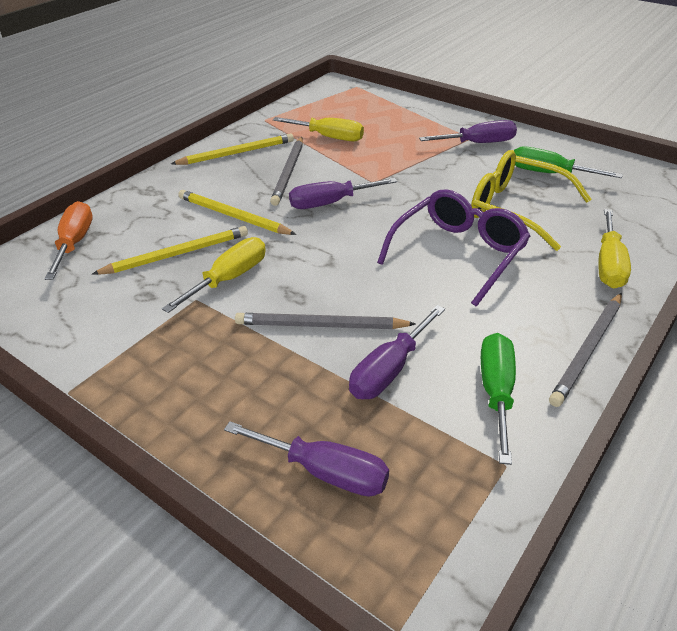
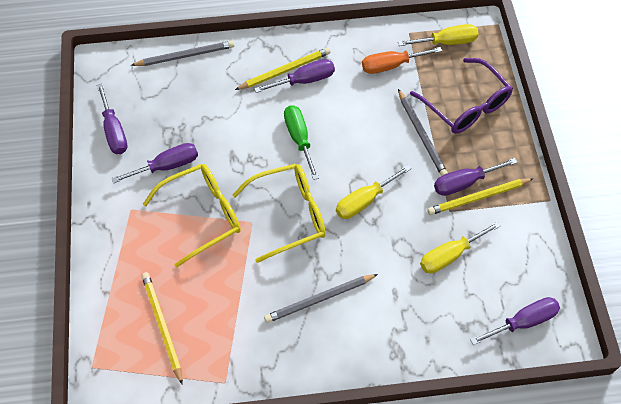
green screwdriver: 2 -> 1
purple screwdriver: 4 -> 5
yellow glasses: 1 -> 2

